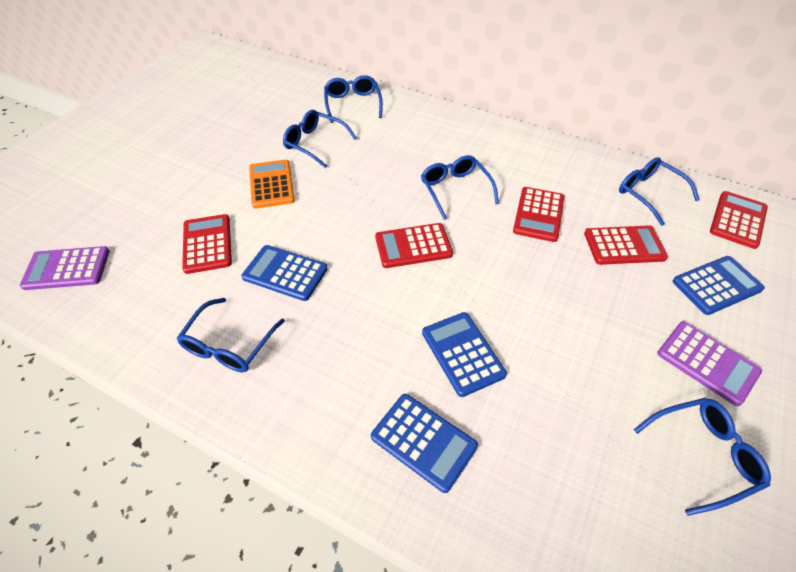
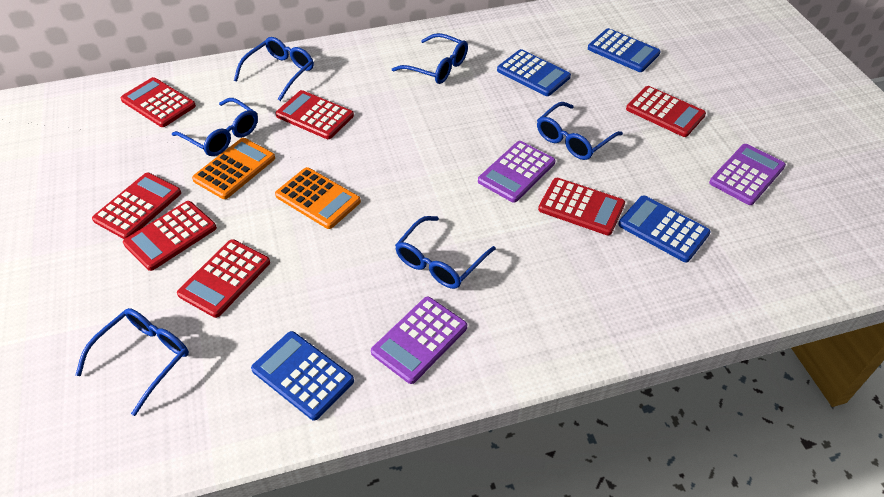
orange calculator: 1 -> 2
purple calculator: 2 -> 3
red calculator: 5 -> 7

